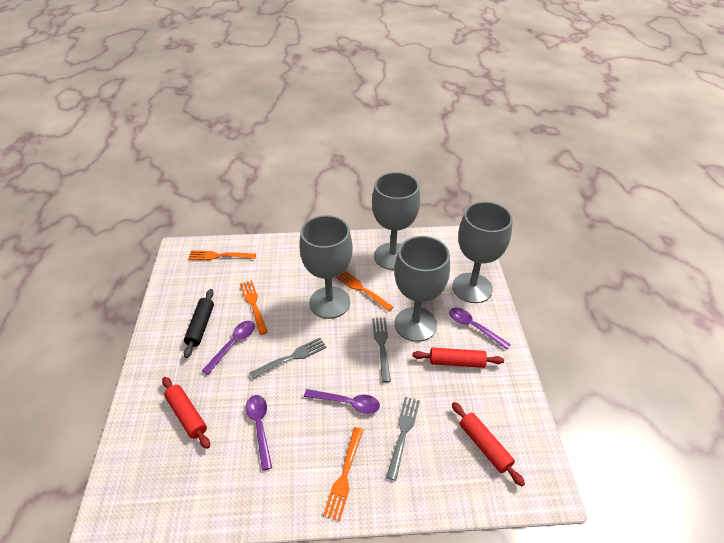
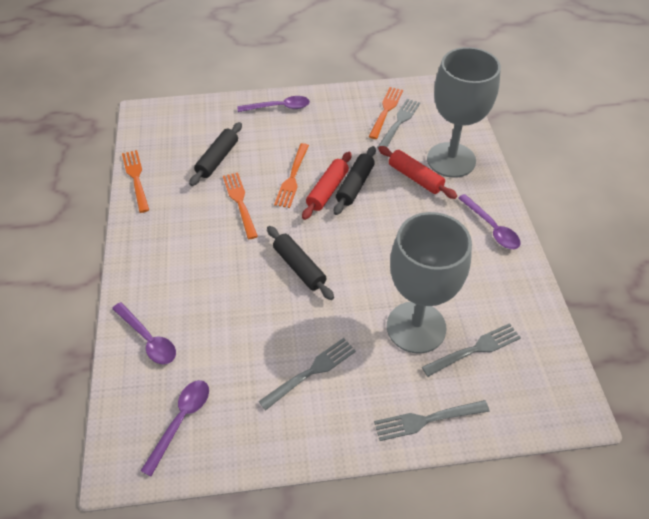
black rolling pin: 1 -> 3
grey fork: 3 -> 4
grey goblet: 4 -> 2
red rolling pin: 3 -> 2

